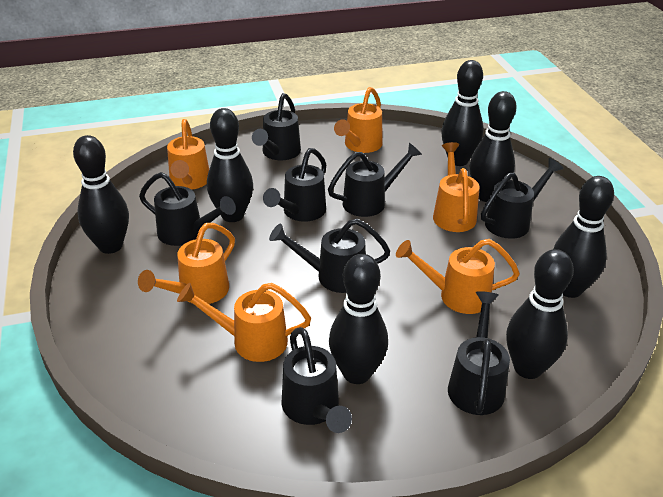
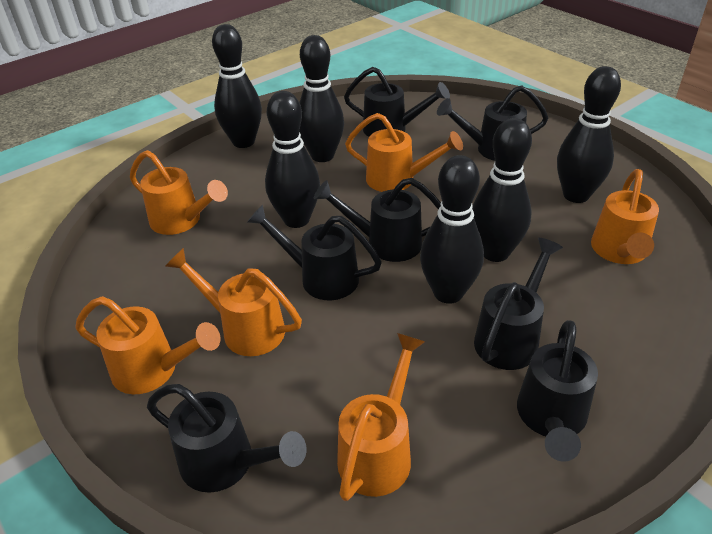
black bowling pin: 7 -> 6
black watering can: 8 -> 7

